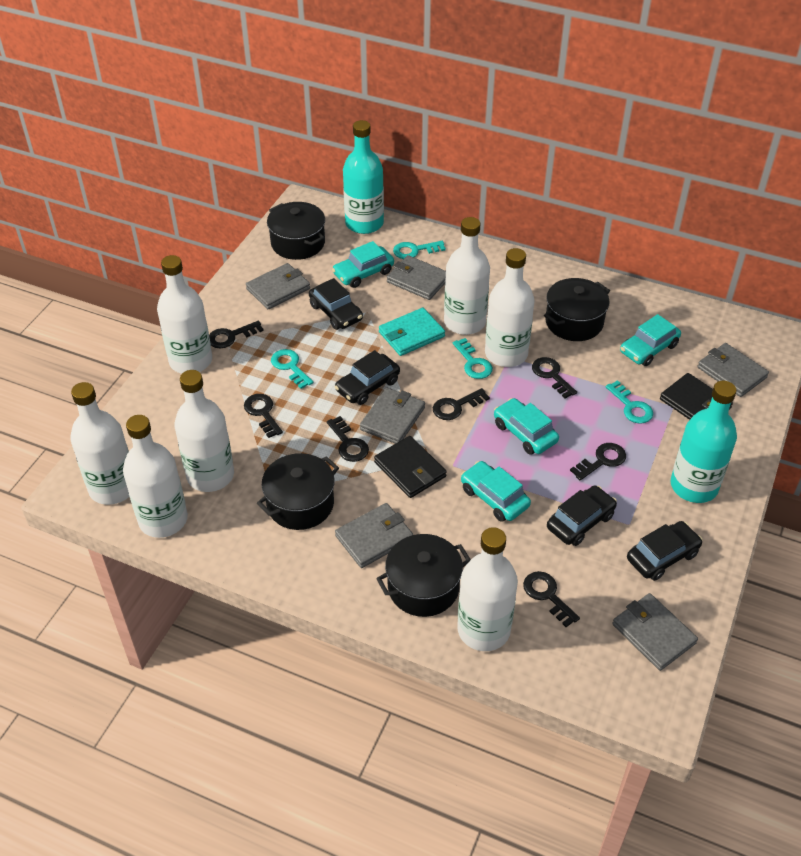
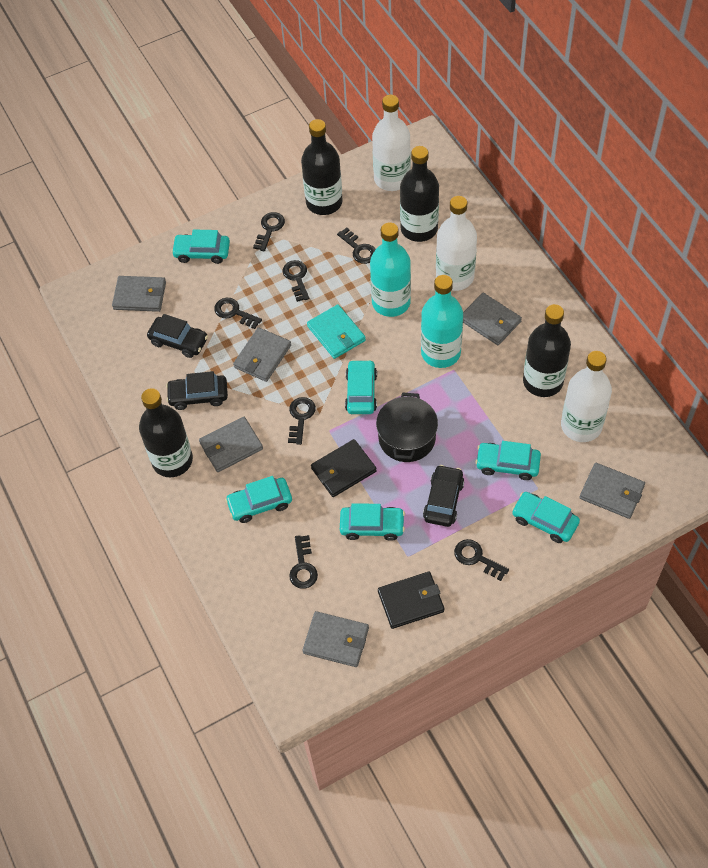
black bottle: 0 -> 4
black car: 4 -> 3
black pot: 4 -> 1
turquoise car: 4 -> 6
turquoise key: 4 -> 0
white bottle: 7 -> 3

